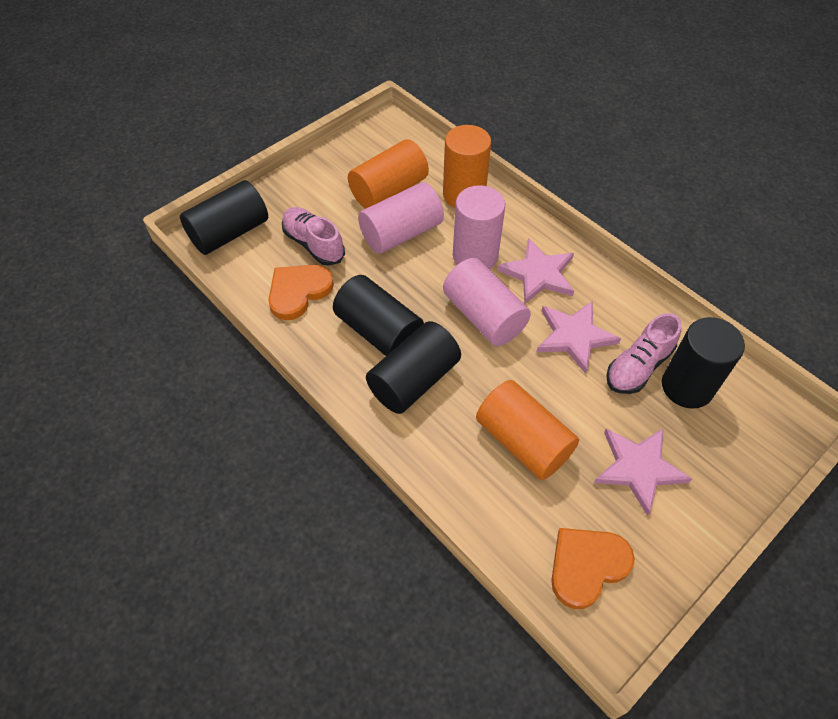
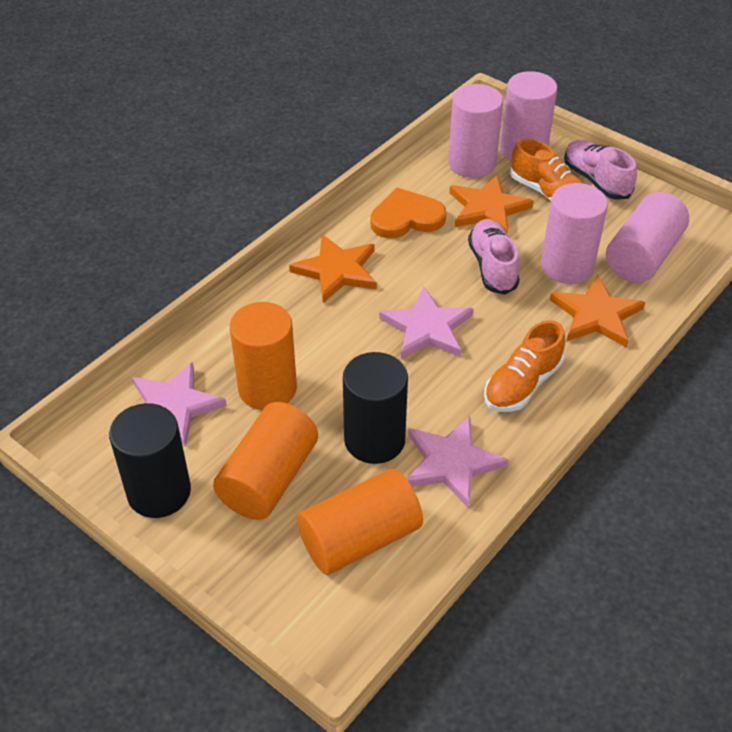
black cylinder: 4 -> 2
orange heart: 2 -> 1
orange shoe: 0 -> 2
orange star: 0 -> 3
pink cylinder: 3 -> 4

